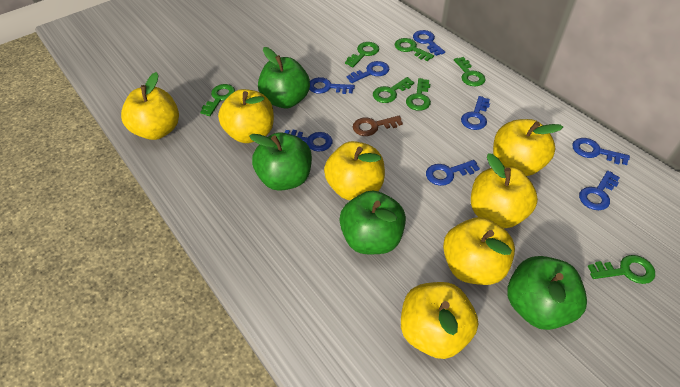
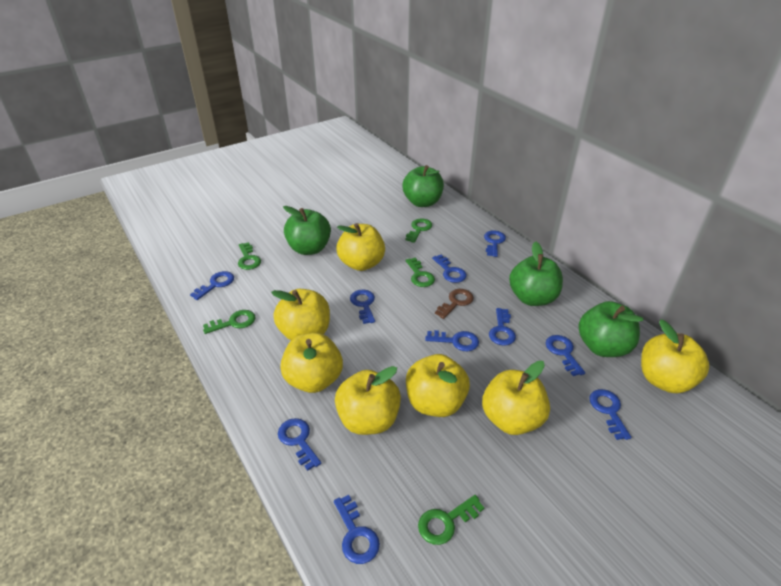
blue key: 8 -> 10
green key: 7 -> 5

